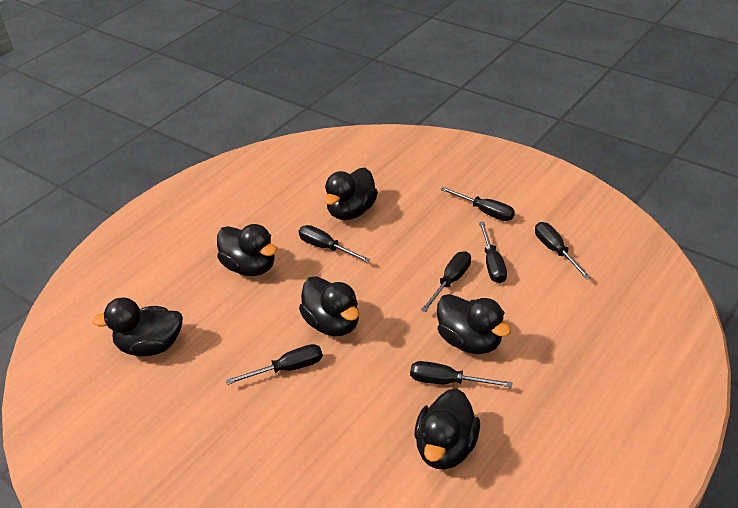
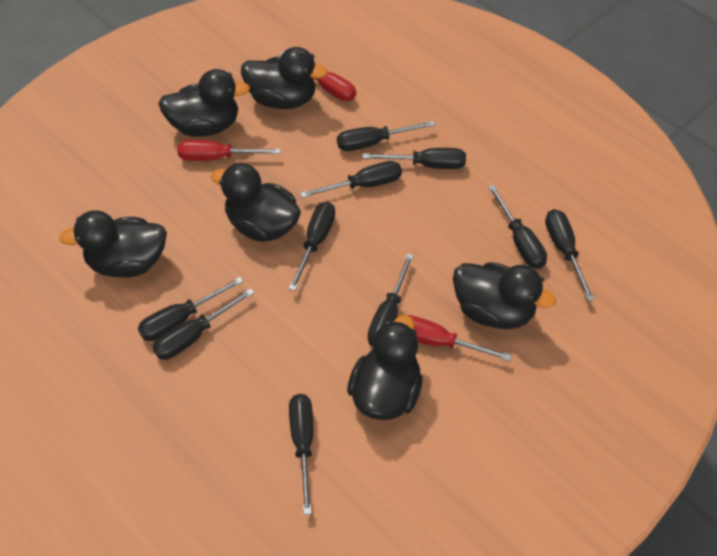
black screwdriver: 7 -> 10
red screwdriver: 0 -> 3

